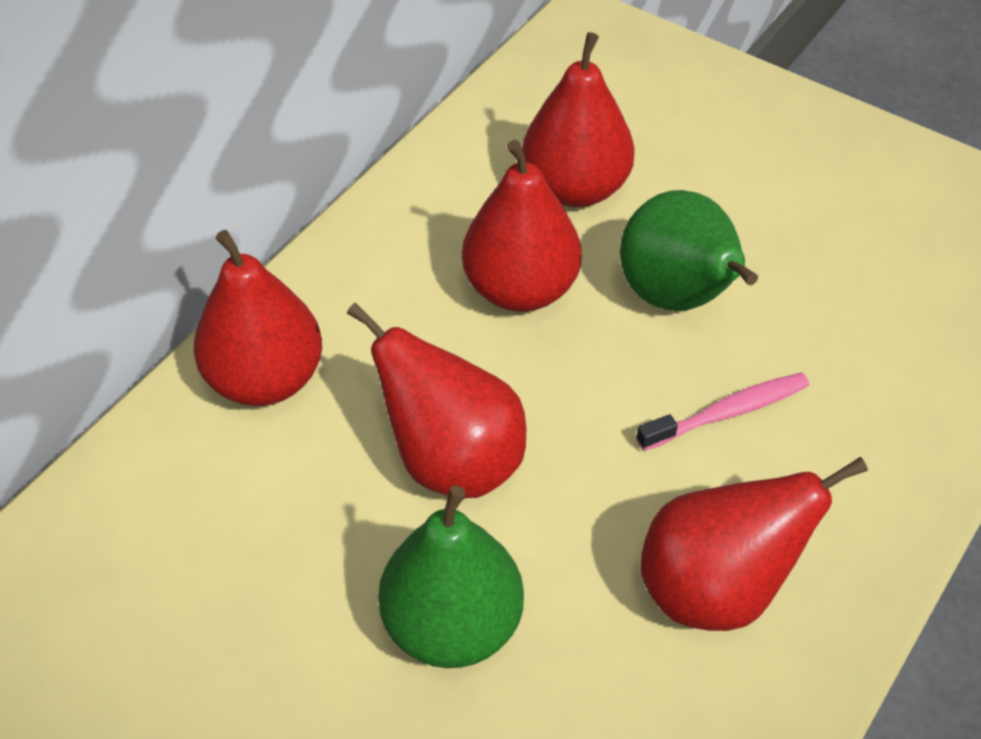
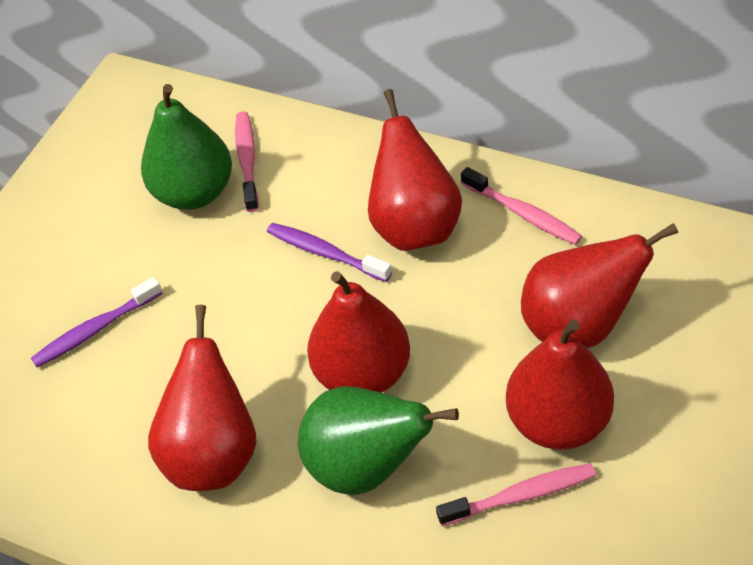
pink toothbrush: 1 -> 3
purple toothbrush: 0 -> 2

